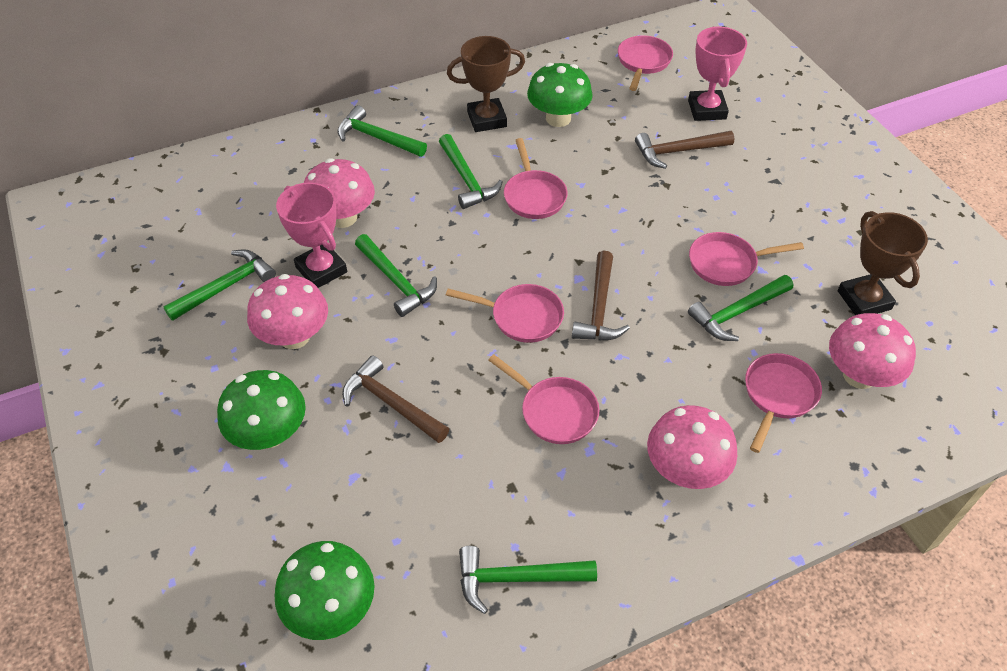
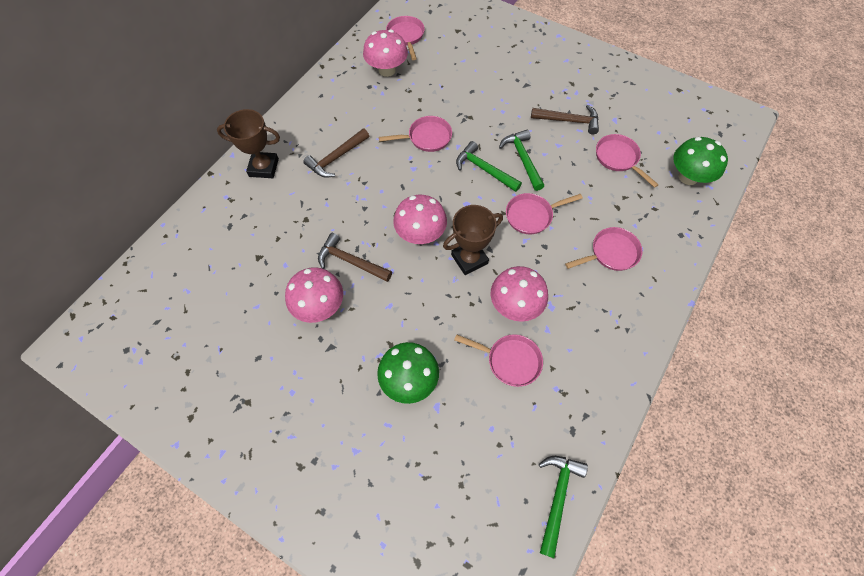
green hammer: 6 -> 3
green mushroom: 3 -> 2
pink trophy: 2 -> 0

